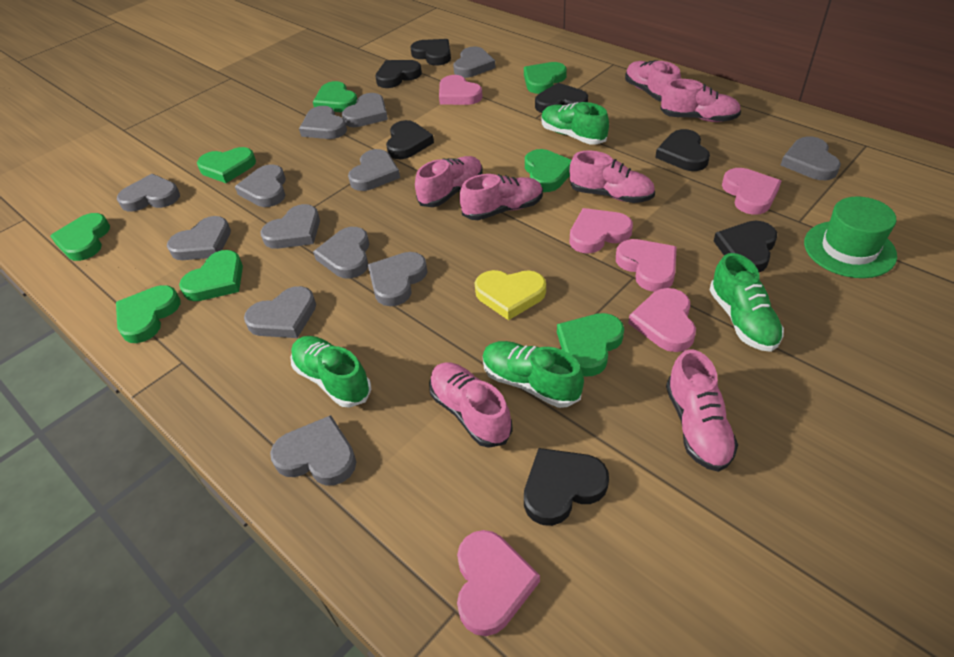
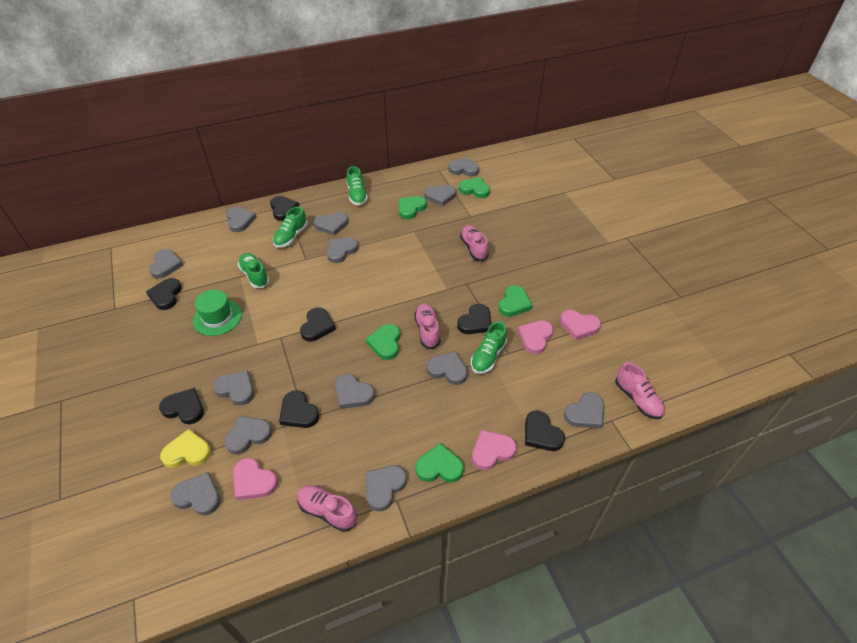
green heart: 8 -> 5
pink heart: 6 -> 4
pink shoe: 7 -> 4

